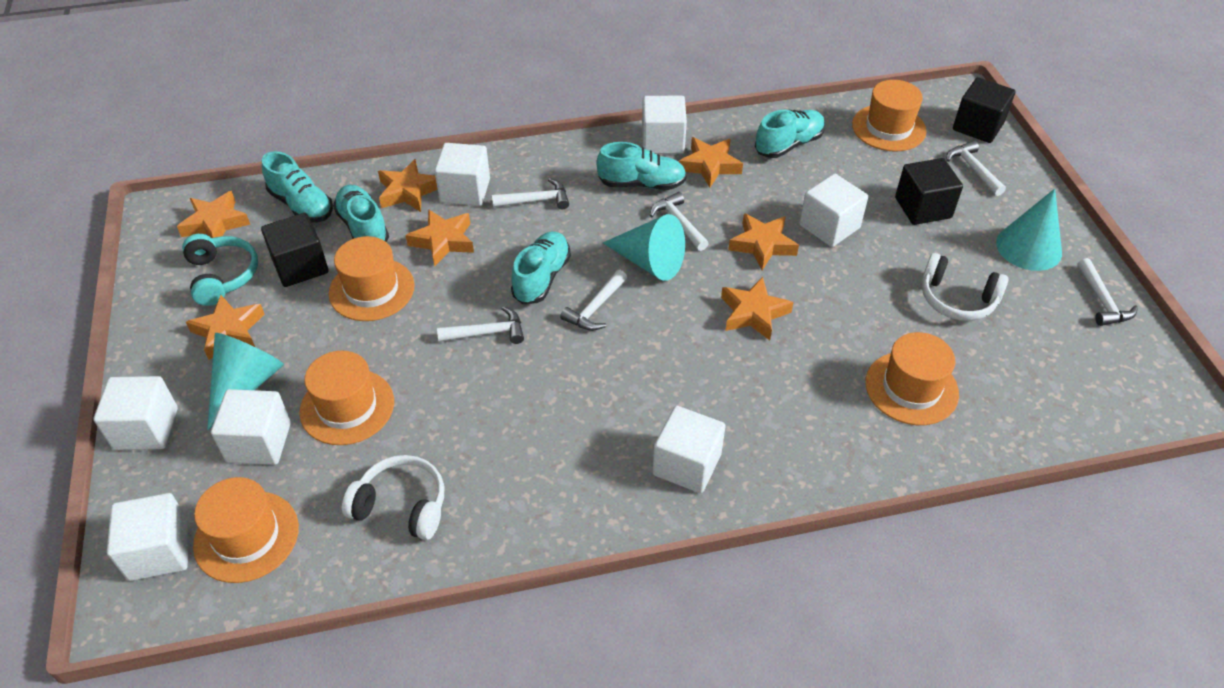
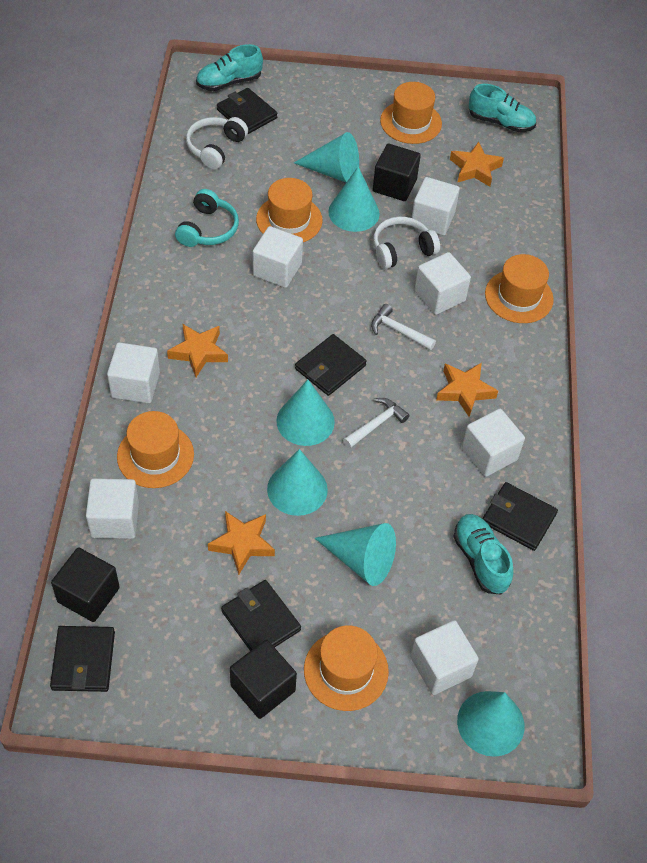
black wallet: 0 -> 5
orange star: 7 -> 4
turquoise cone: 3 -> 6
turquoise shoe: 5 -> 3
white hammer: 6 -> 2

